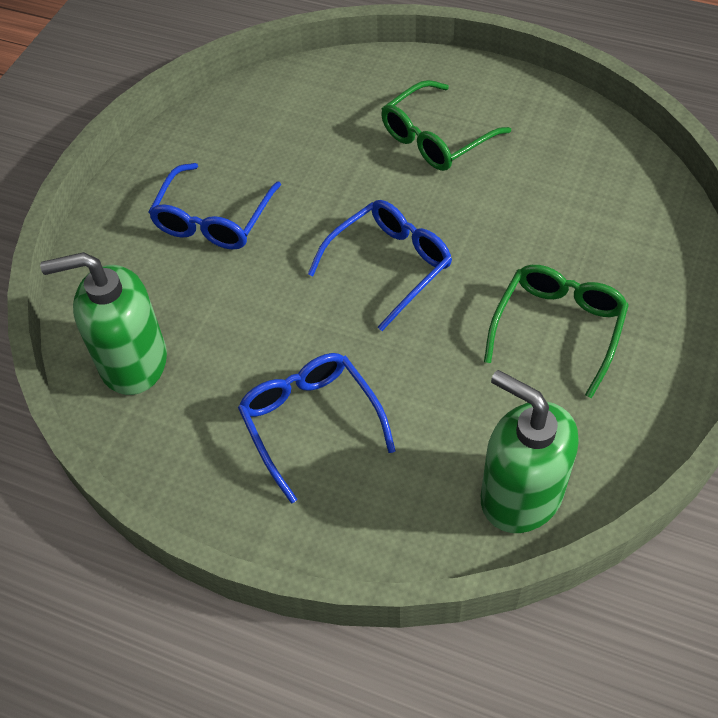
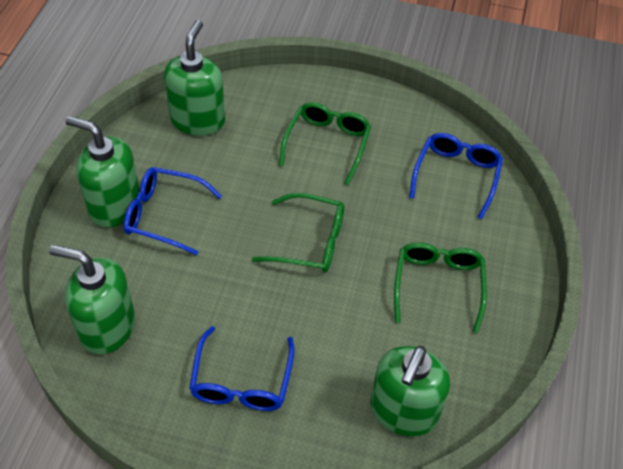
green glasses: 2 -> 3
green soap dispenser: 2 -> 4

